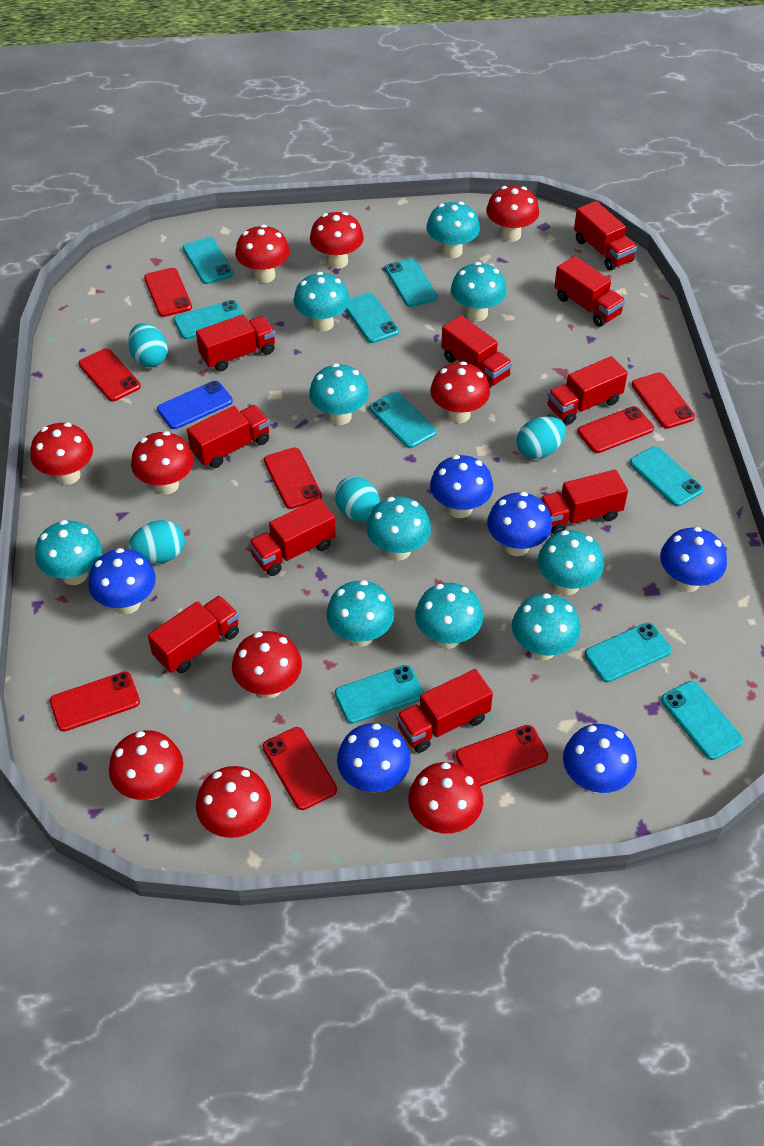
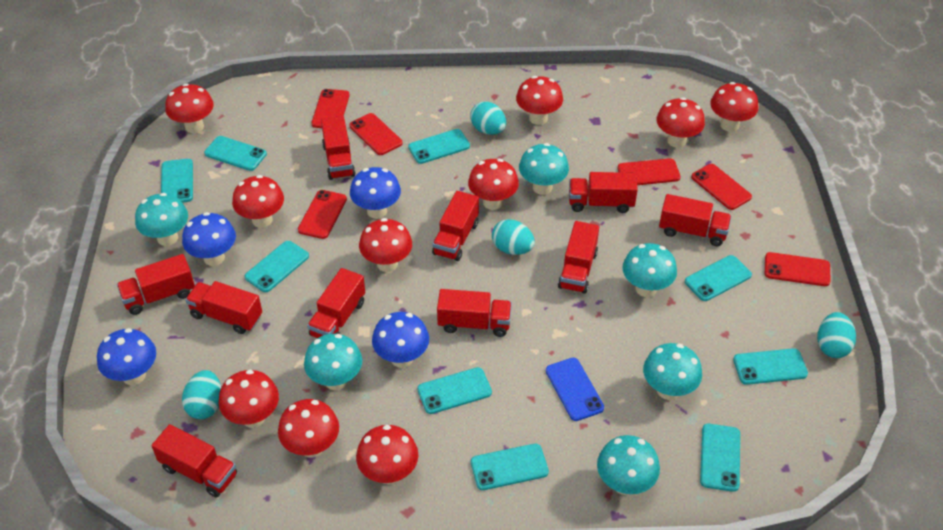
blue mushroom: 6 -> 4
red phone: 8 -> 6
turquoise mushroom: 10 -> 6

